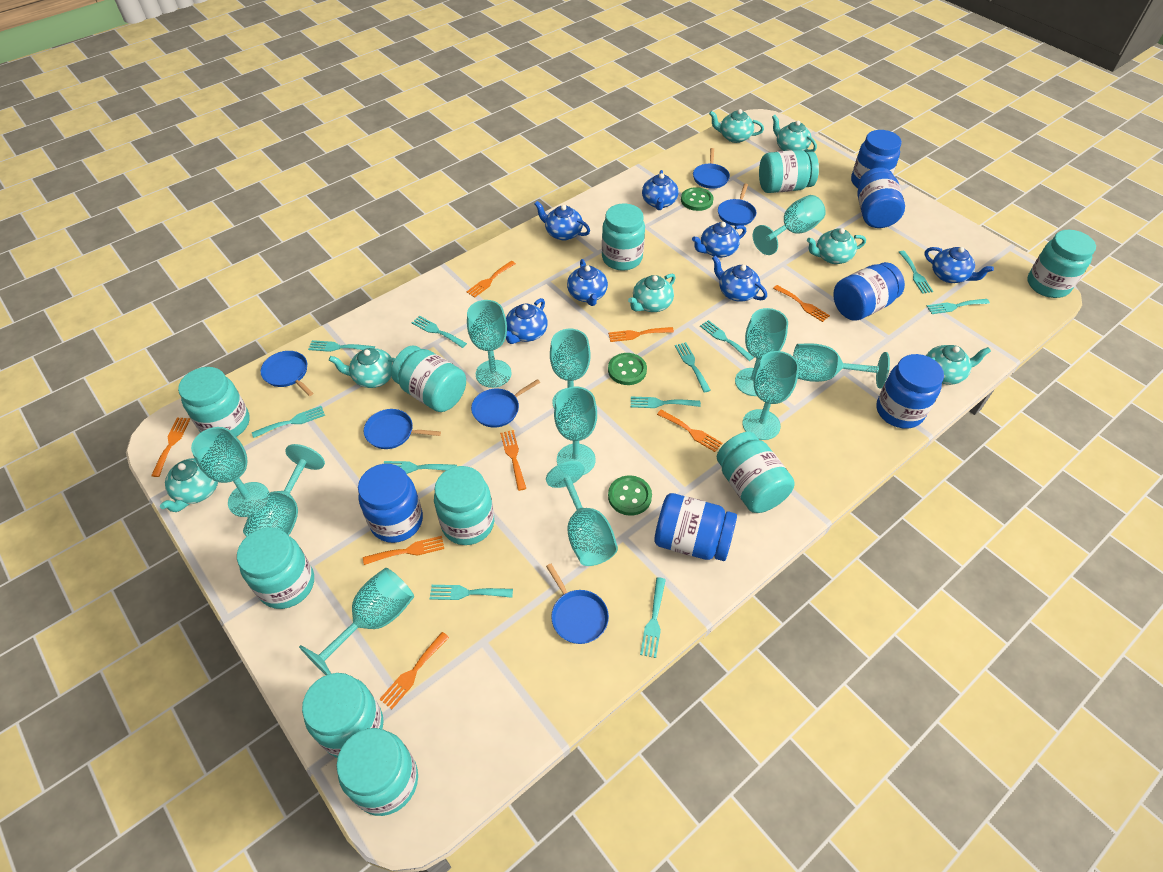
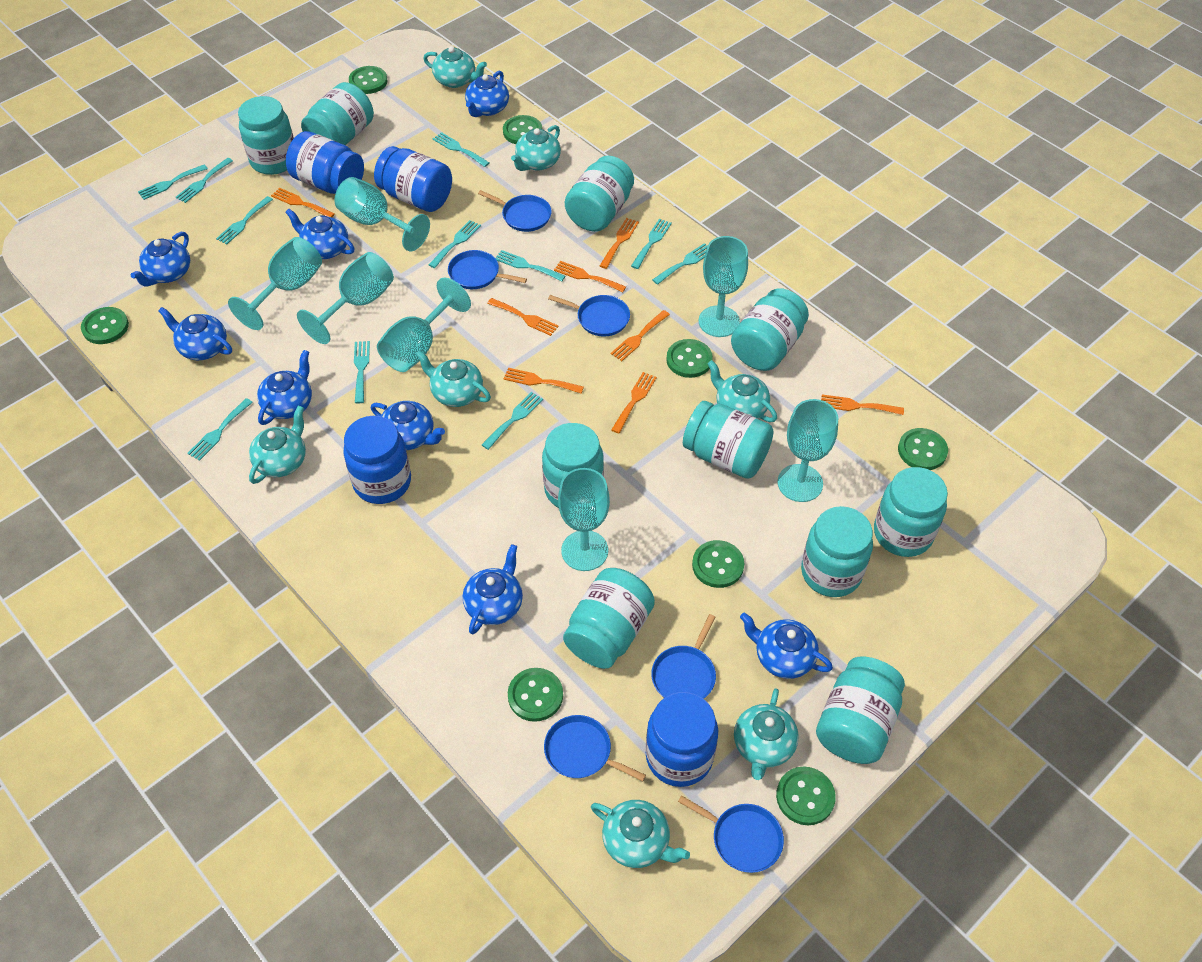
blue jar: 6 -> 4
blue teapot: 7 -> 8
green button: 3 -> 8
turquoise goblet: 11 -> 7

